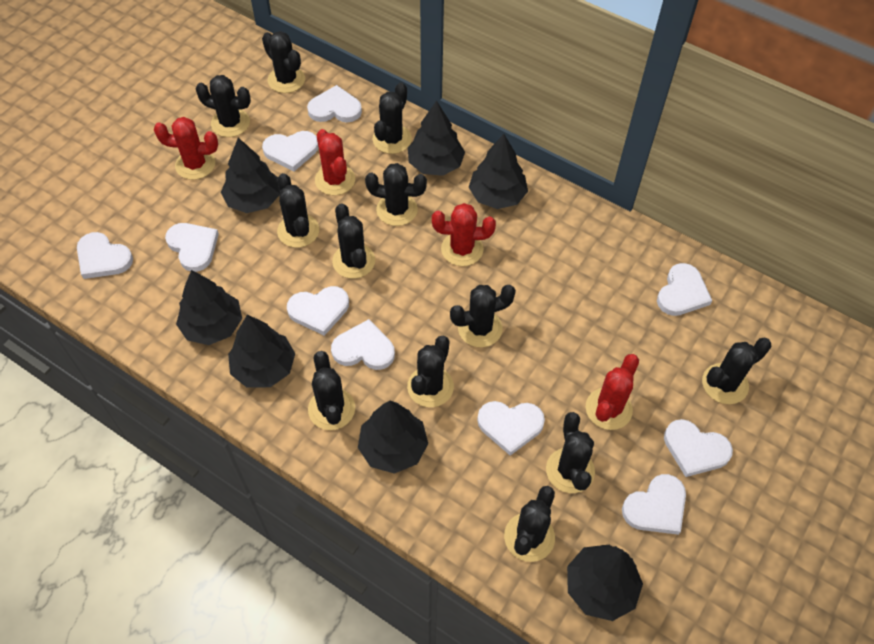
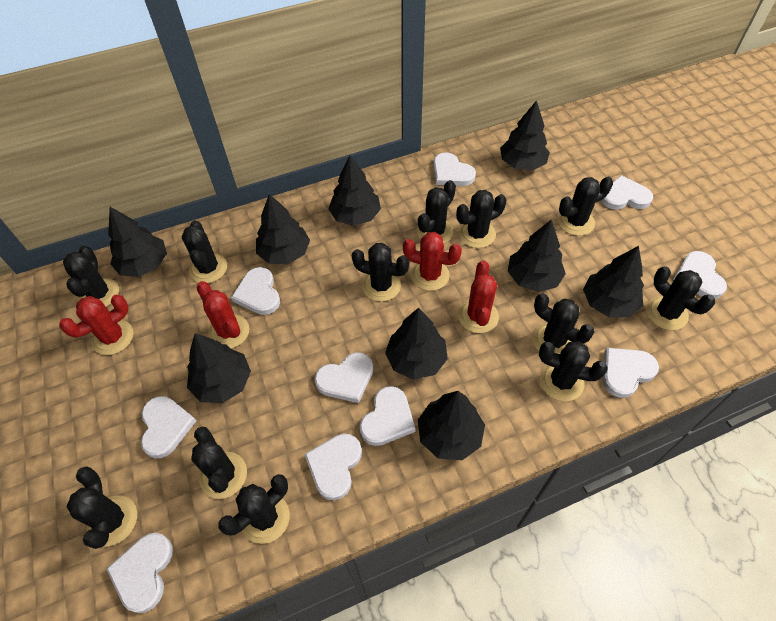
black tree: 7 -> 9

